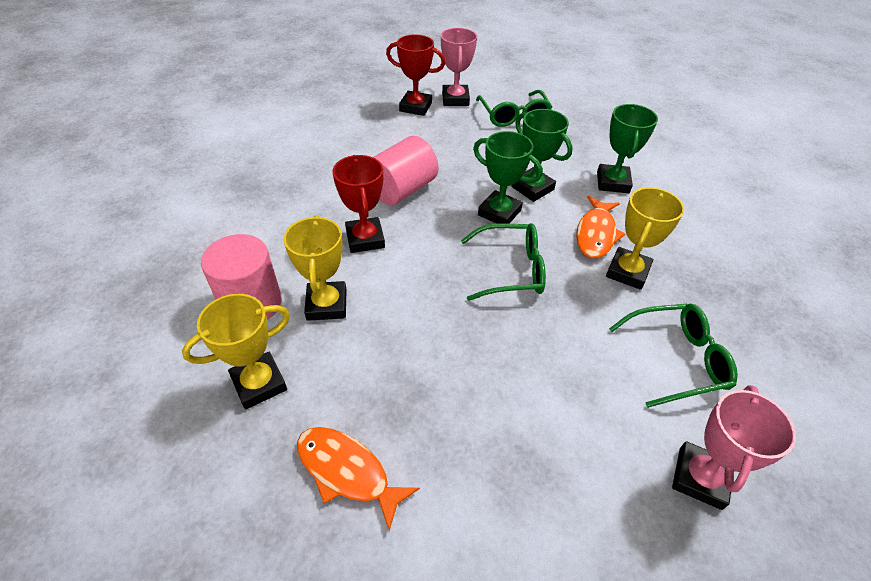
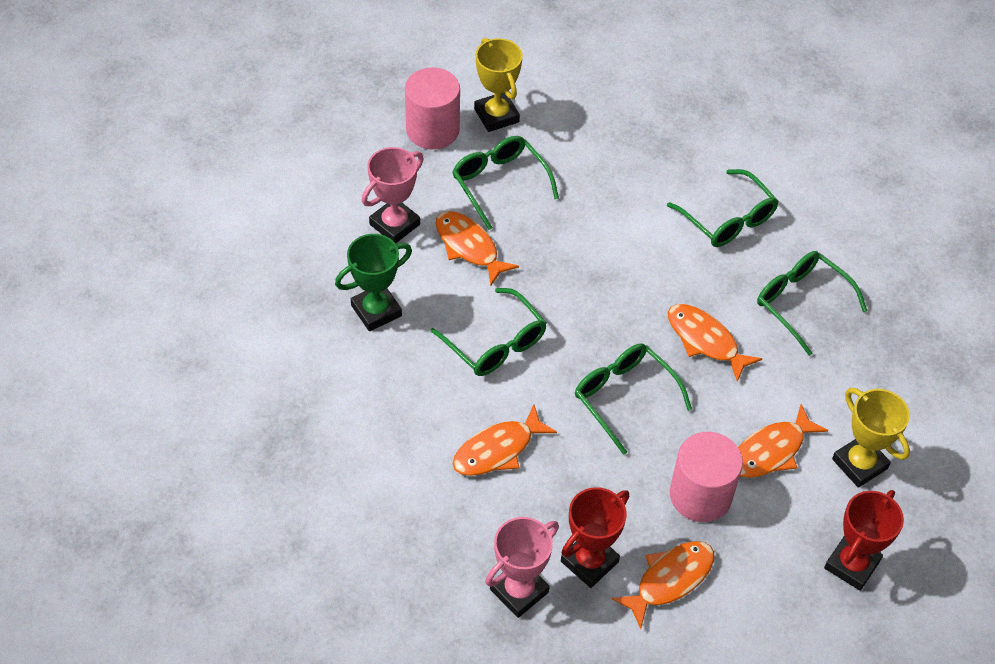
green glasses: 3 -> 5
green trophy: 3 -> 1
orange fish: 2 -> 5
yellow trophy: 3 -> 2

